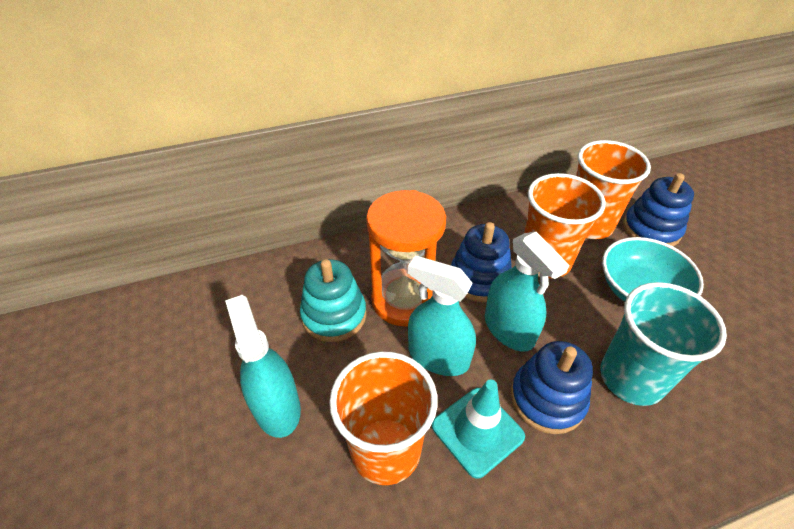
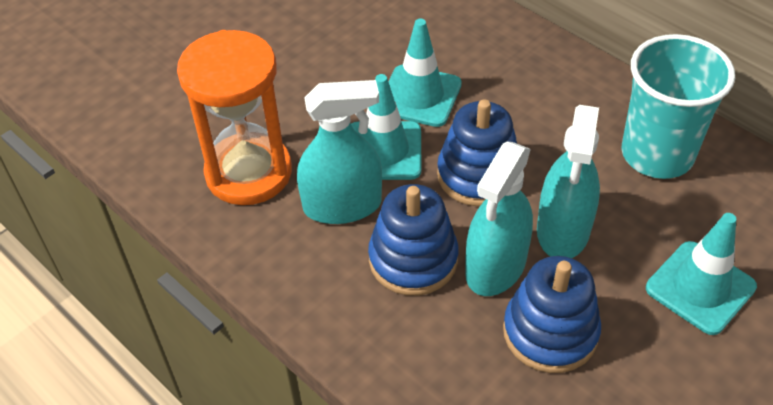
orange cup: 3 -> 0
turquoise bowl: 1 -> 0
turquoise stacking toy: 1 -> 0
turquoise traffic cone: 1 -> 3

